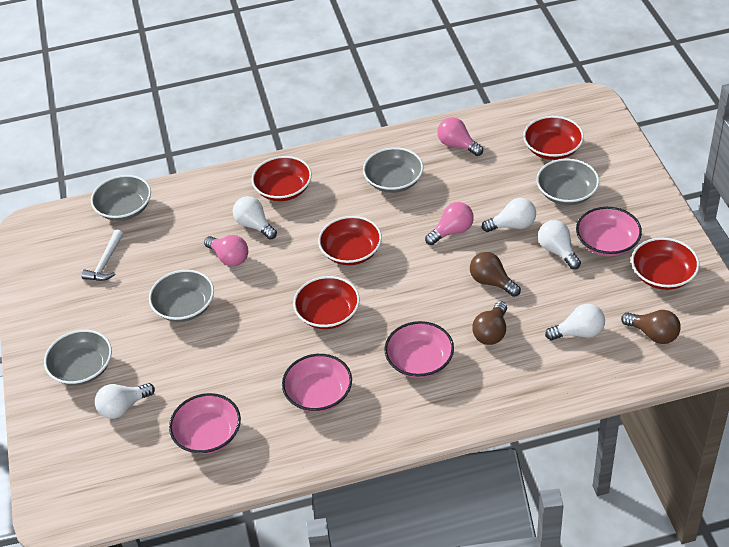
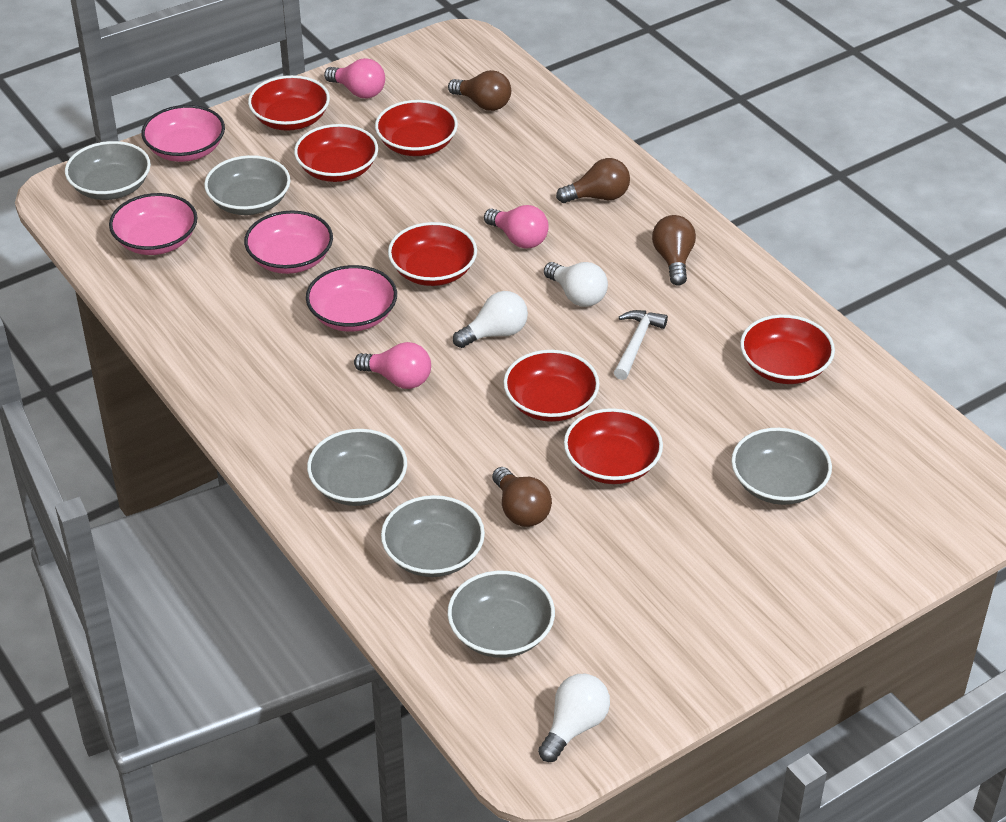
brown light bulb: 3 -> 4
grey bowl: 5 -> 6
red bowl: 5 -> 7
white light bulb: 5 -> 3

